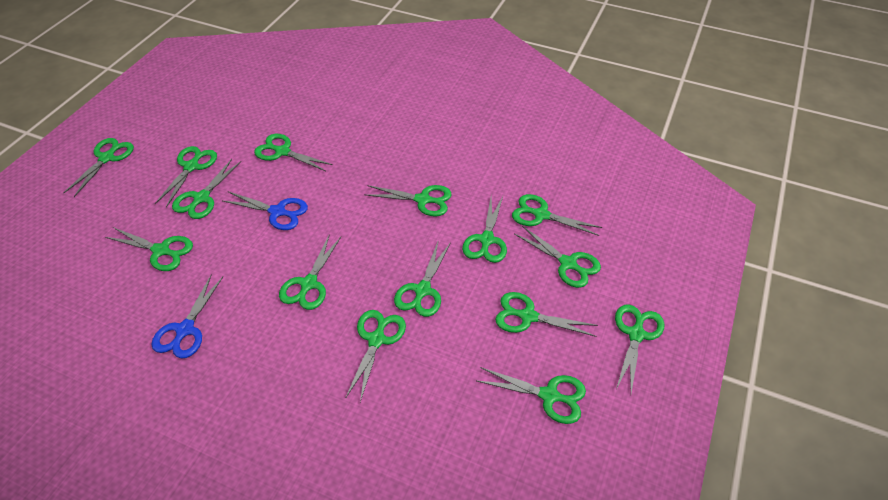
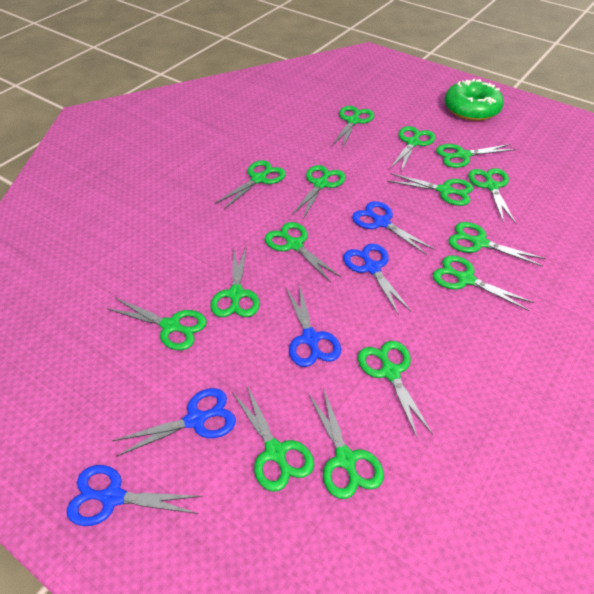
blue scissors: 2 -> 5
green donut: 0 -> 1

